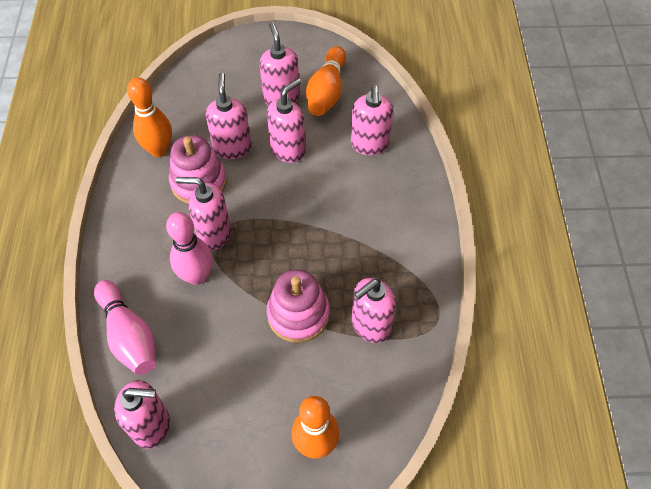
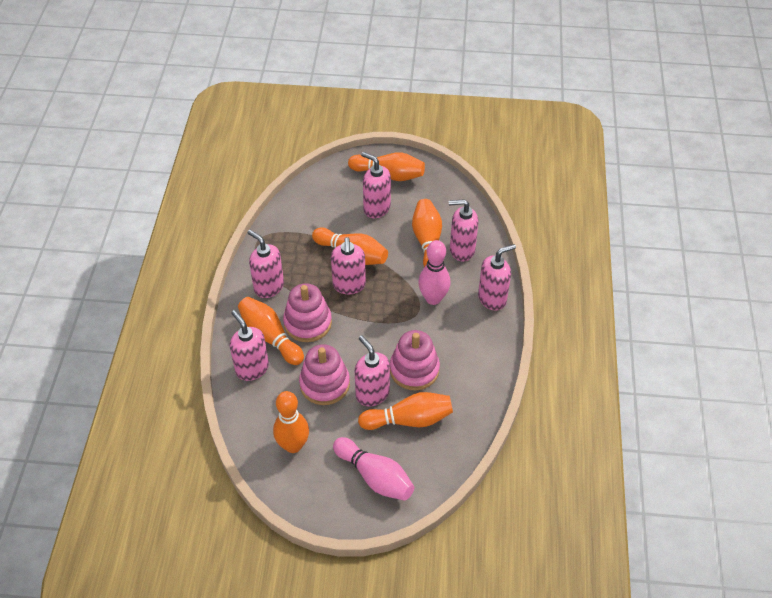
orange bowling pin: 3 -> 6
pink stacking toy: 2 -> 3

